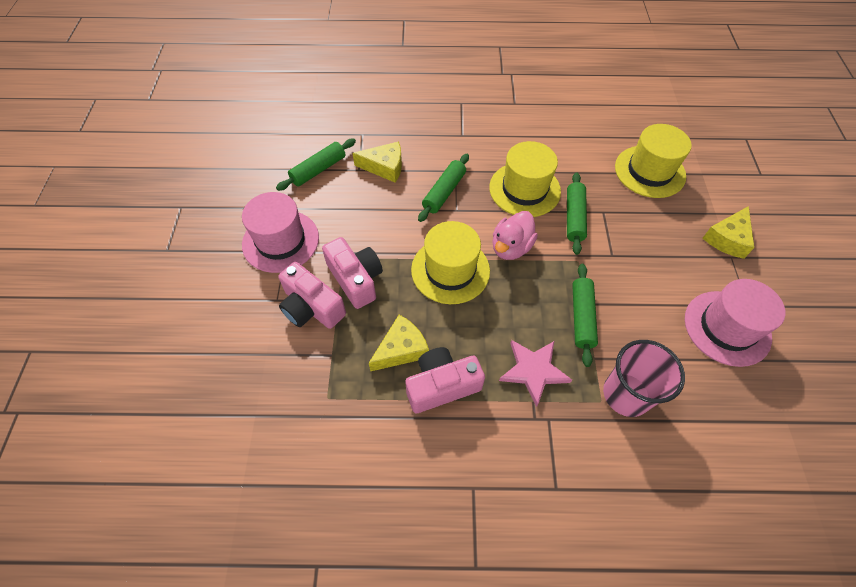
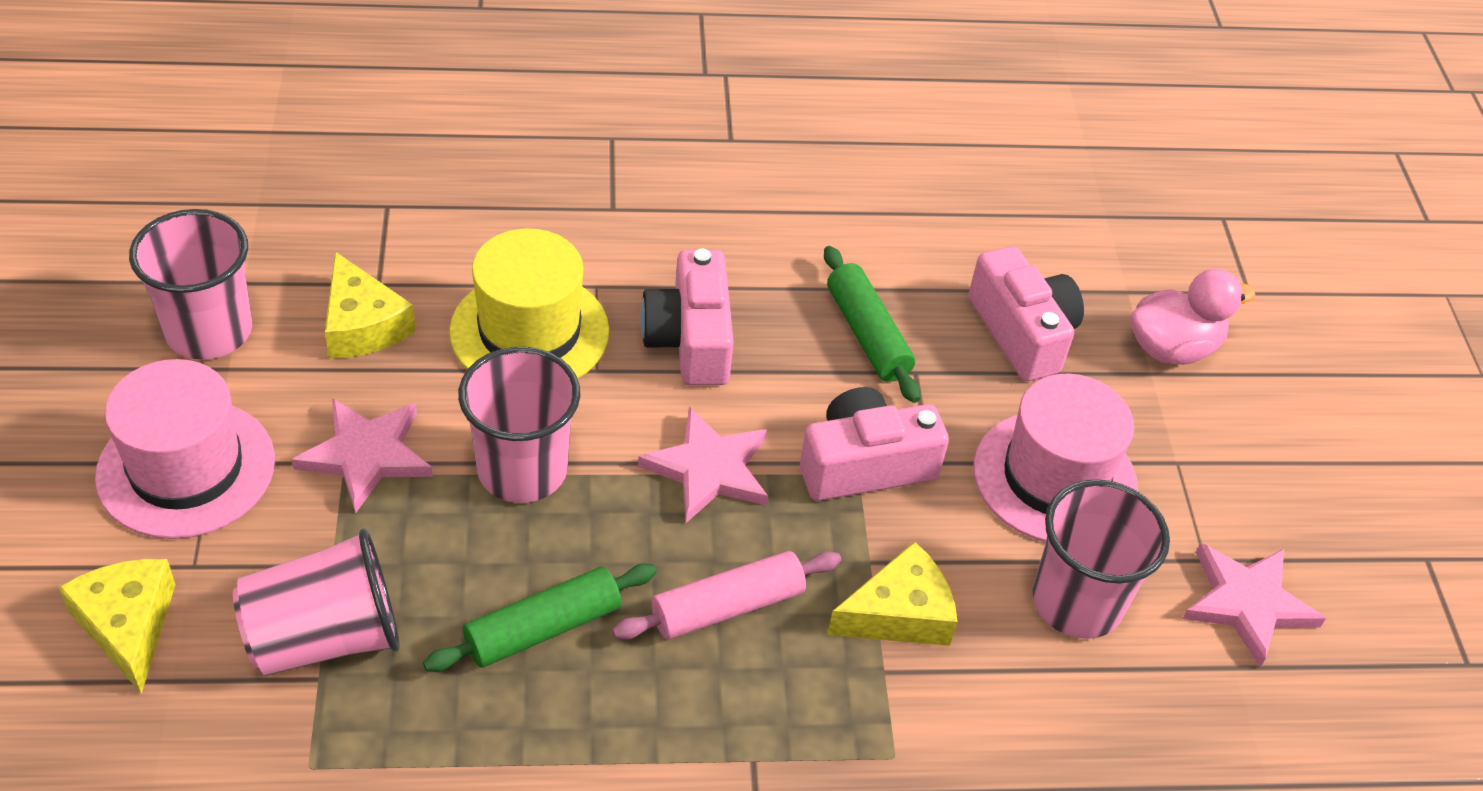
green rolling pin: 4 -> 2
pink cup: 1 -> 4
pink rolling pin: 0 -> 1
pink star: 1 -> 3
yellow hat: 3 -> 1

